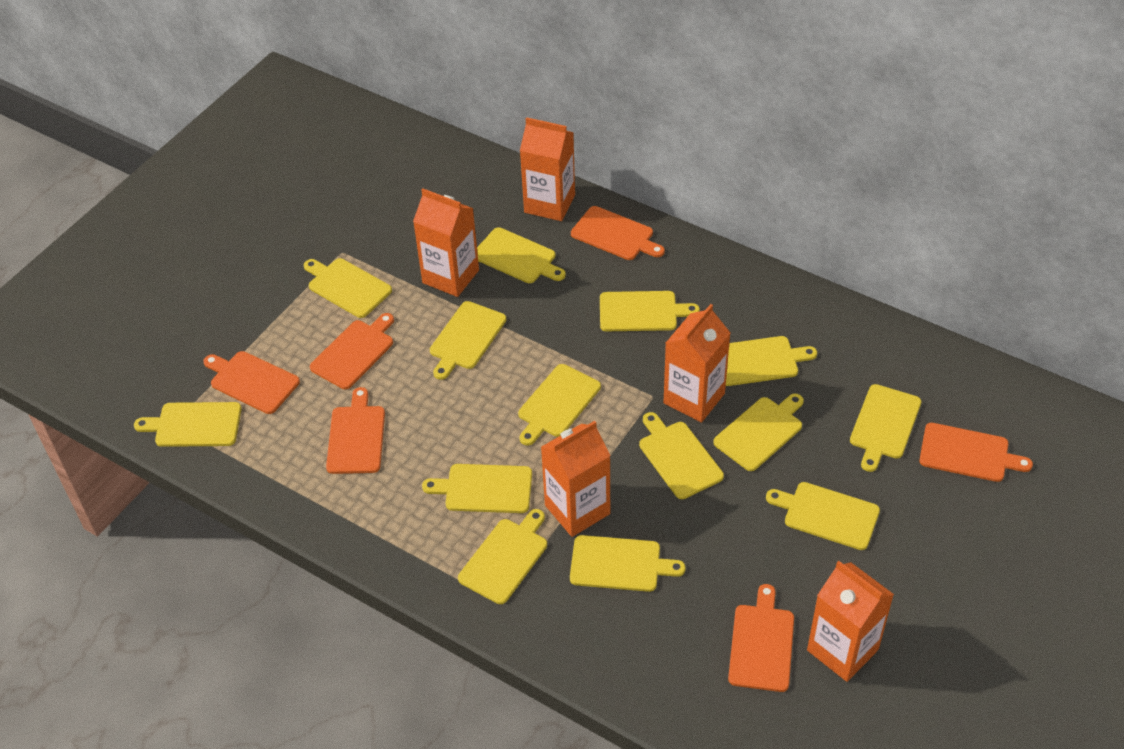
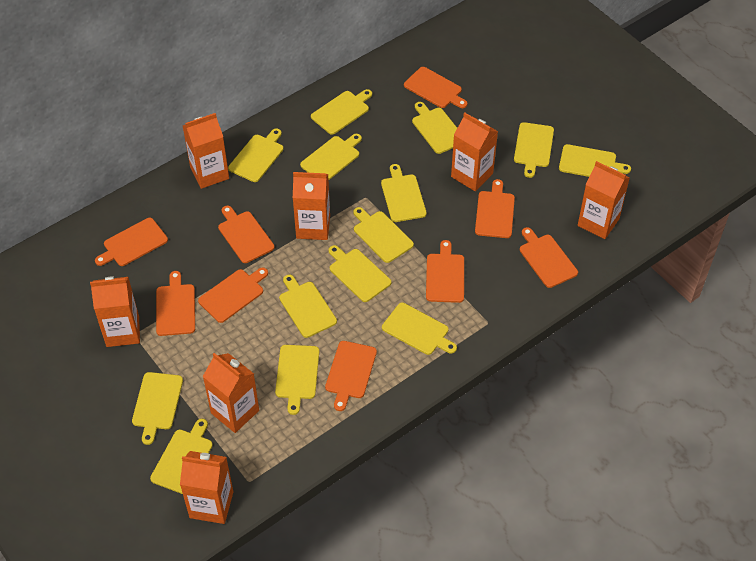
orange carton: 5 -> 7
orange cutting board: 6 -> 9

